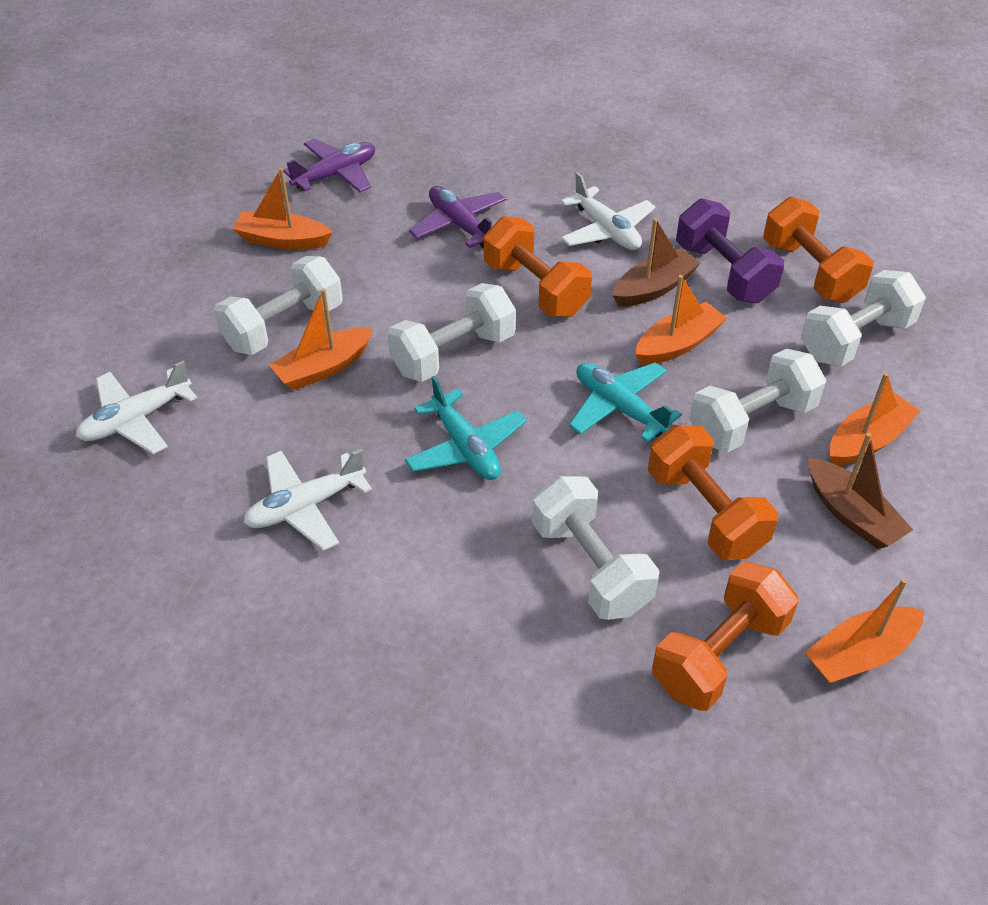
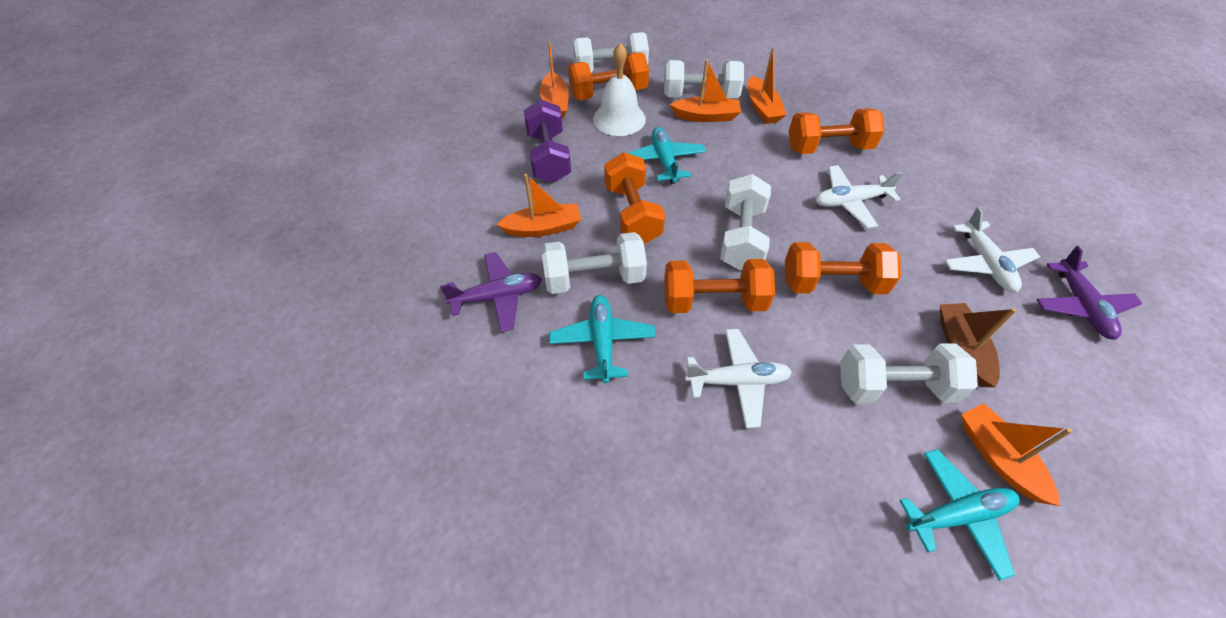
brown boat: 2 -> 1
orange dumbbell: 4 -> 5
turquoise plane: 2 -> 3
white bell: 0 -> 1

